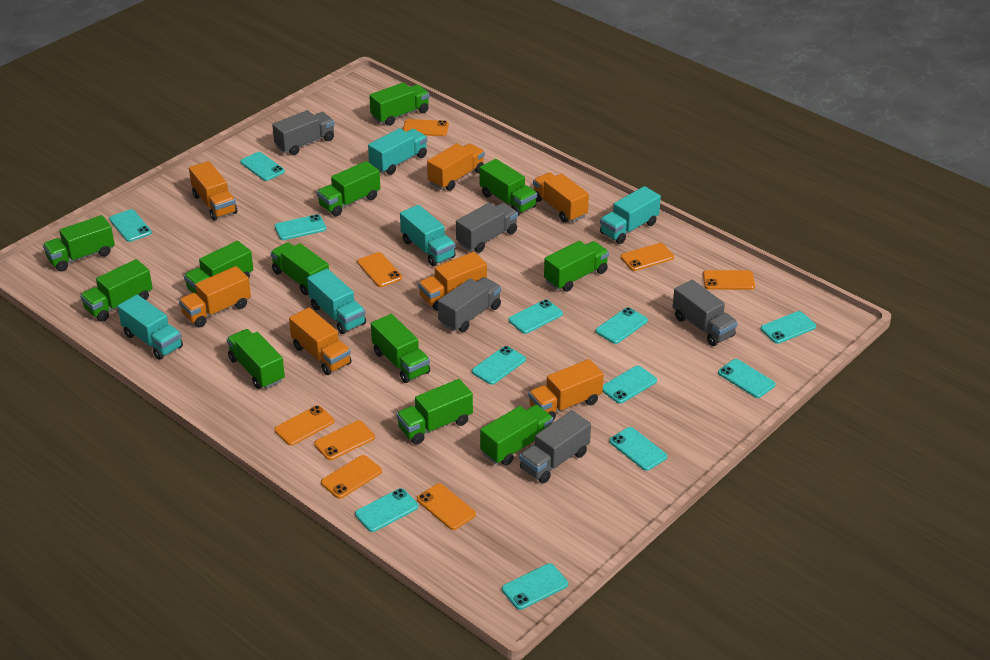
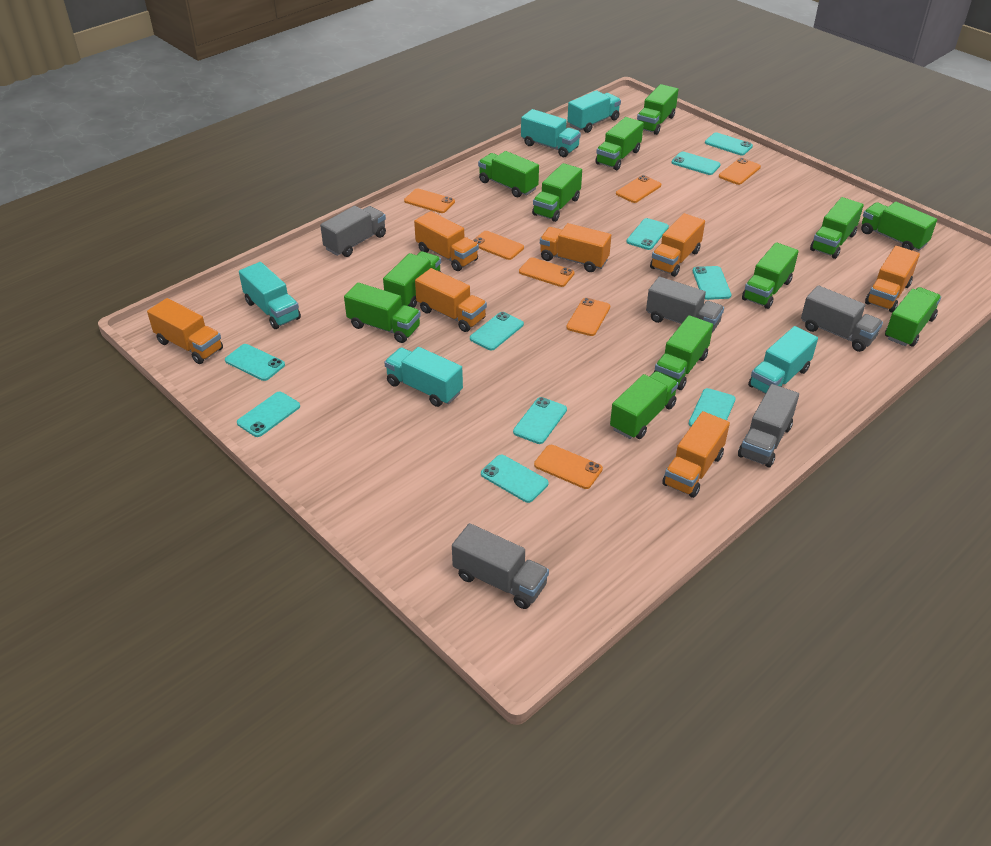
orange phone: 8 -> 7
turquoise phone: 12 -> 10

